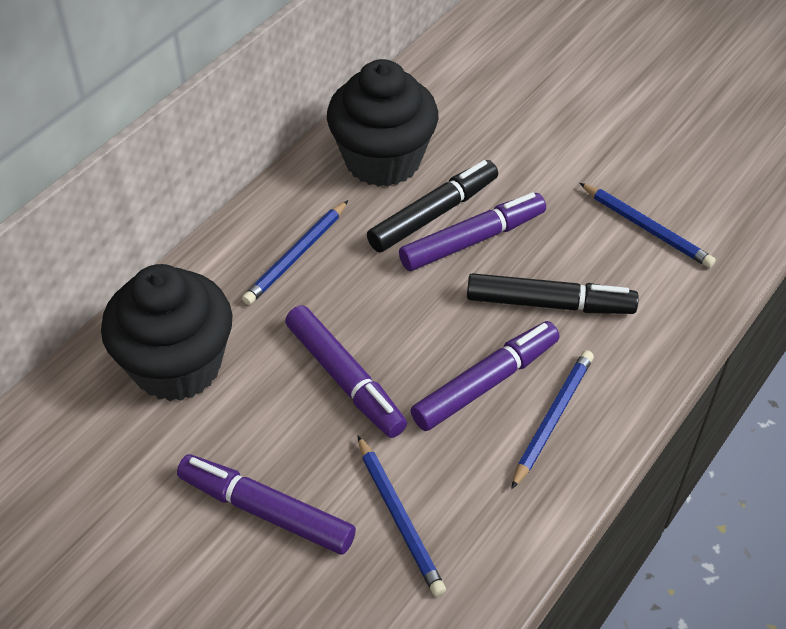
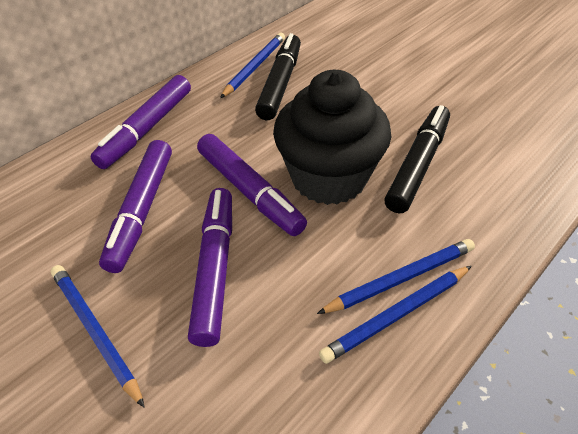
black cupcake: 2 -> 1

